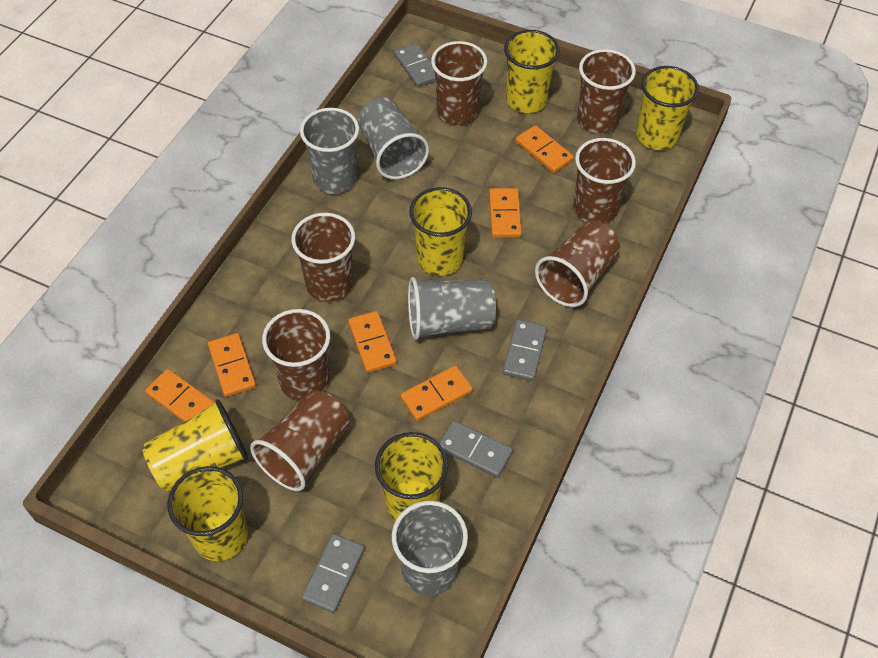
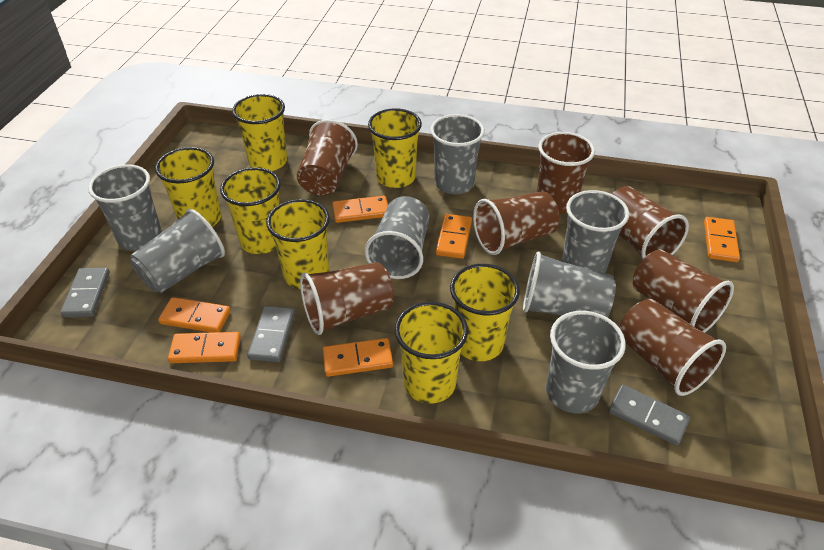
grey cup: 4 -> 7
grey domino: 4 -> 3
yellow cup: 6 -> 7

